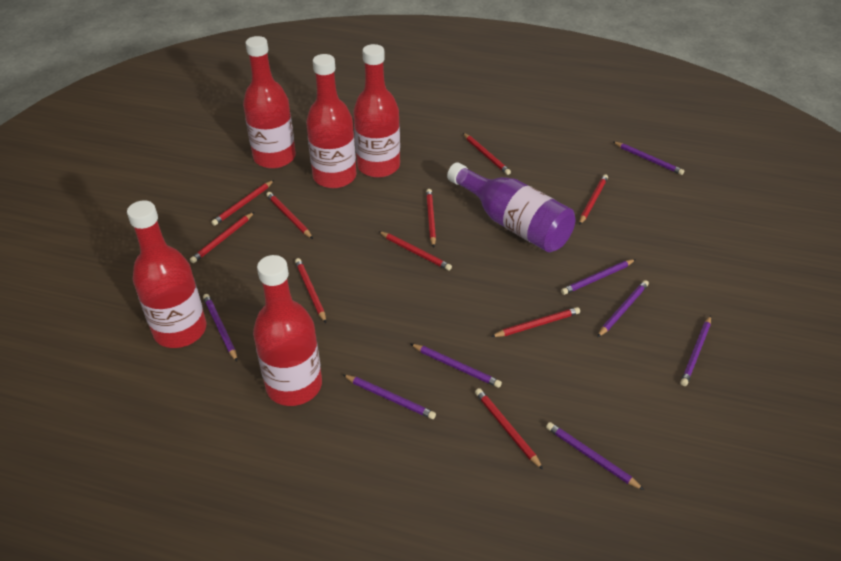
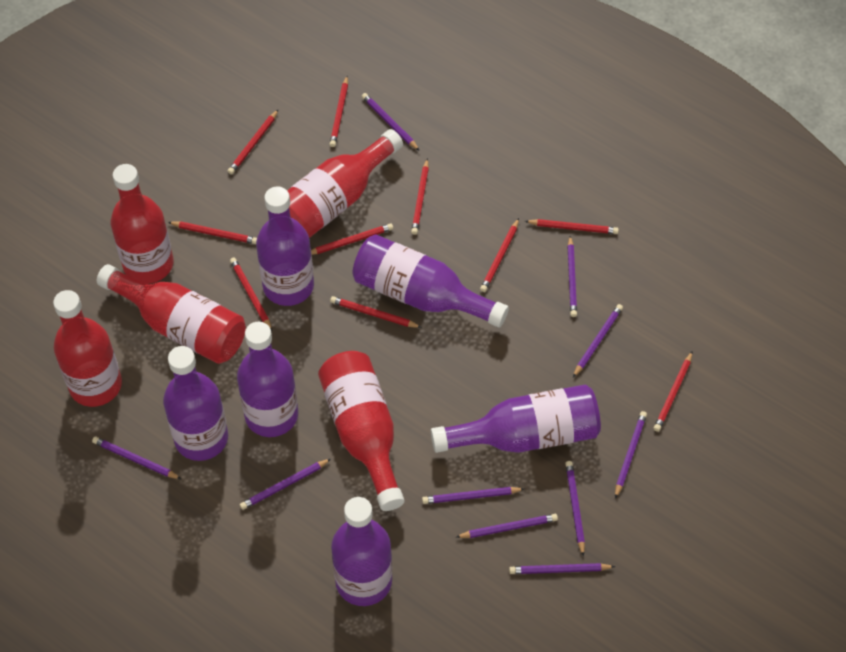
purple bottle: 1 -> 6
purple pencil: 8 -> 10

